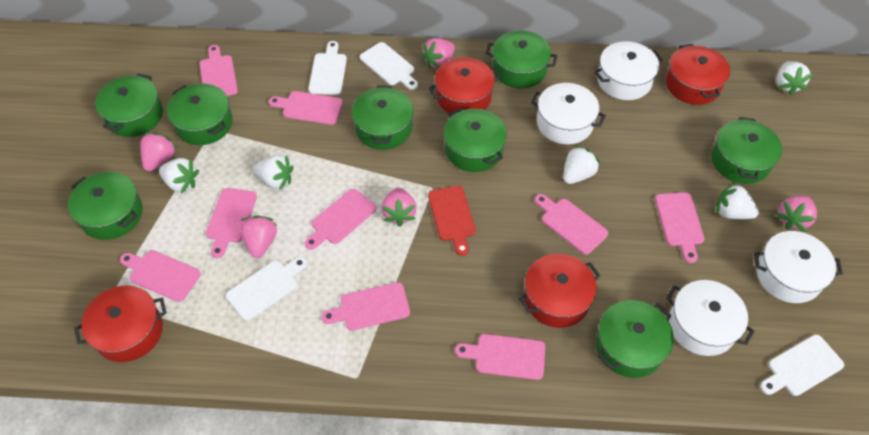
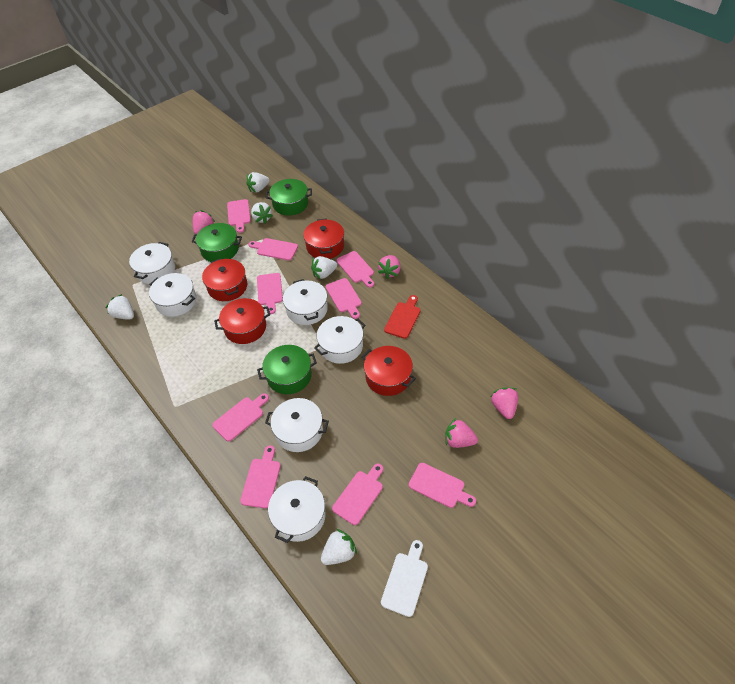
green pot: 8 -> 3
pink strawberry: 5 -> 4
white cutting board: 4 -> 1
white pot: 4 -> 6

